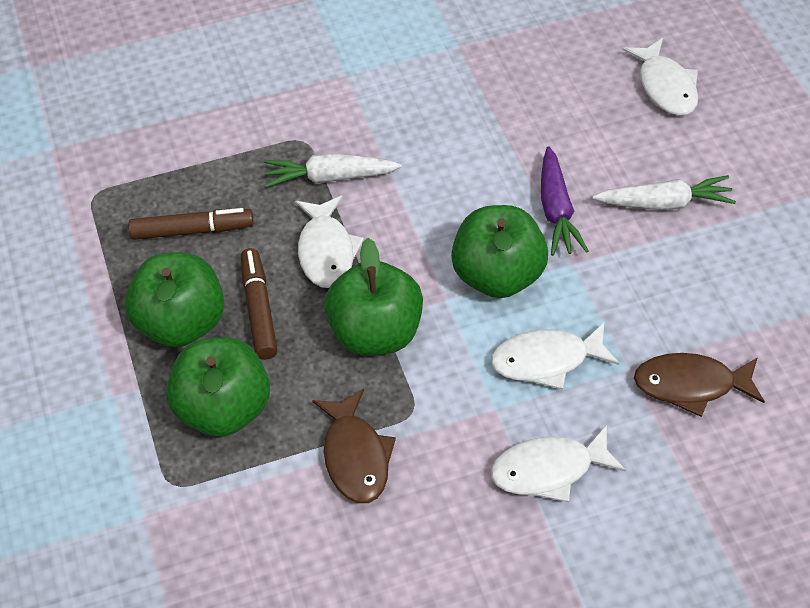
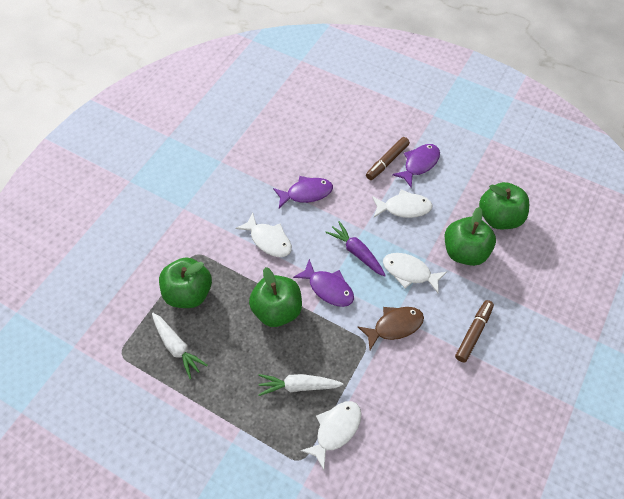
brown fish: 2 -> 1
purple fish: 0 -> 3

